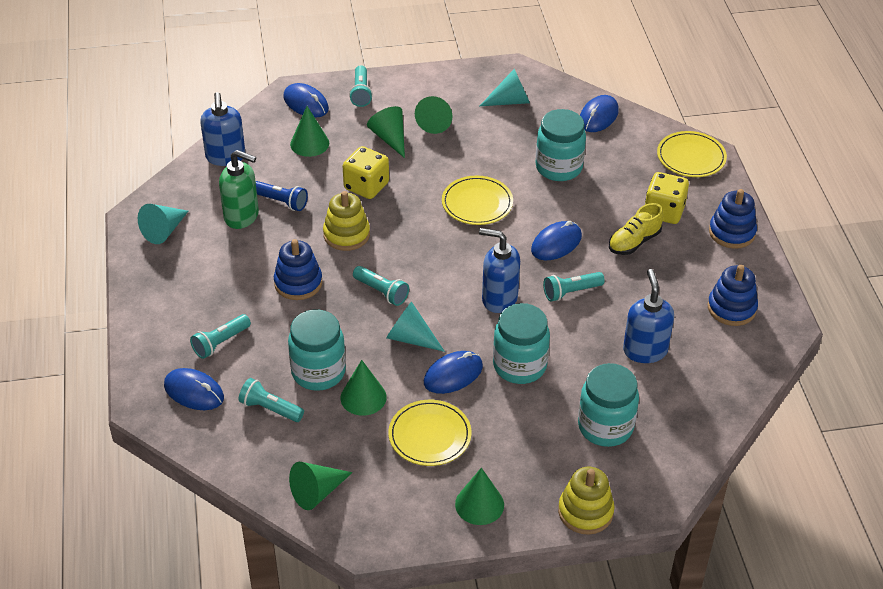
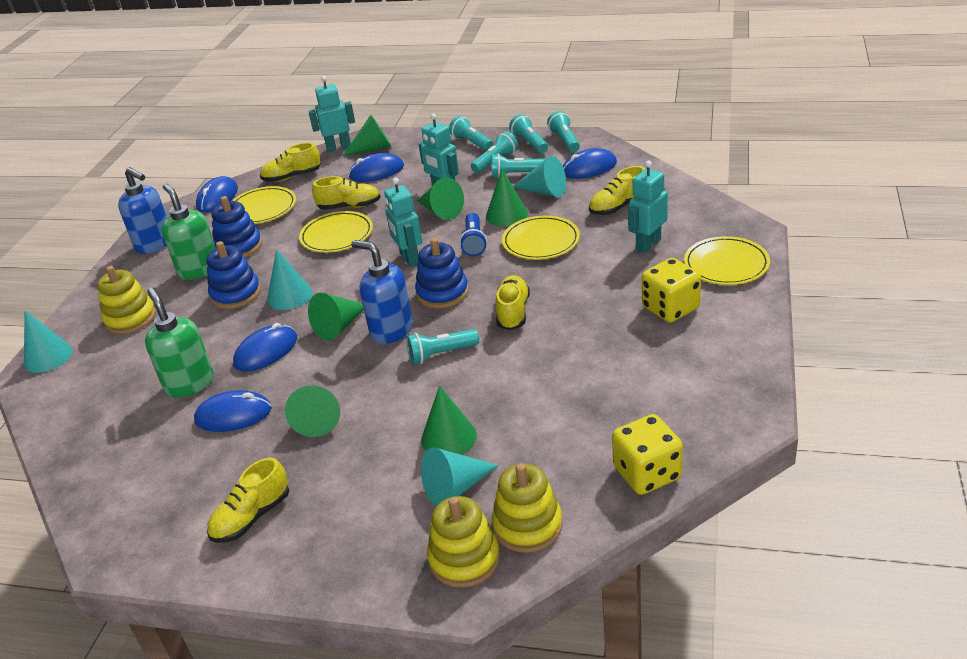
blue soap dispenser: 3 -> 2
green soap dispenser: 1 -> 2
turquoise cone: 3 -> 4
turquoise flashlight: 5 -> 6
turquoise jar: 4 -> 0
turquoise robot: 0 -> 4
yellow plate: 3 -> 4
yellow shoe: 1 -> 5
yellow stacking toy: 2 -> 3

